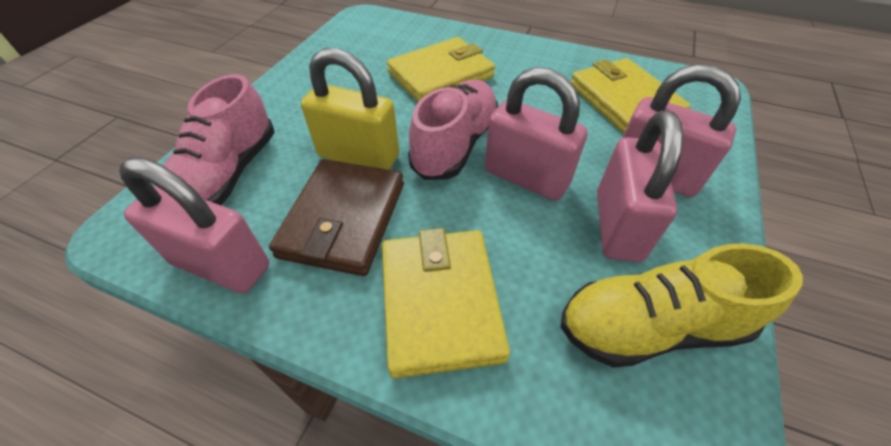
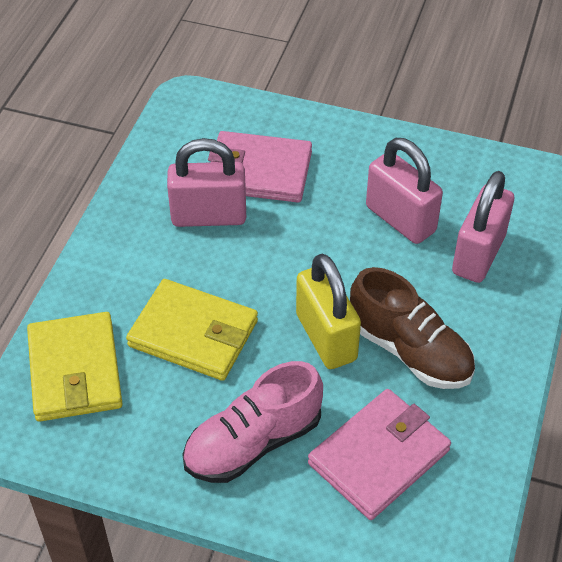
brown shoe: 0 -> 1
brown wallet: 1 -> 0
pink padlock: 4 -> 3
pink shoe: 2 -> 1
pink wallet: 0 -> 2
yellow shoe: 1 -> 0
yellow wallet: 3 -> 2

